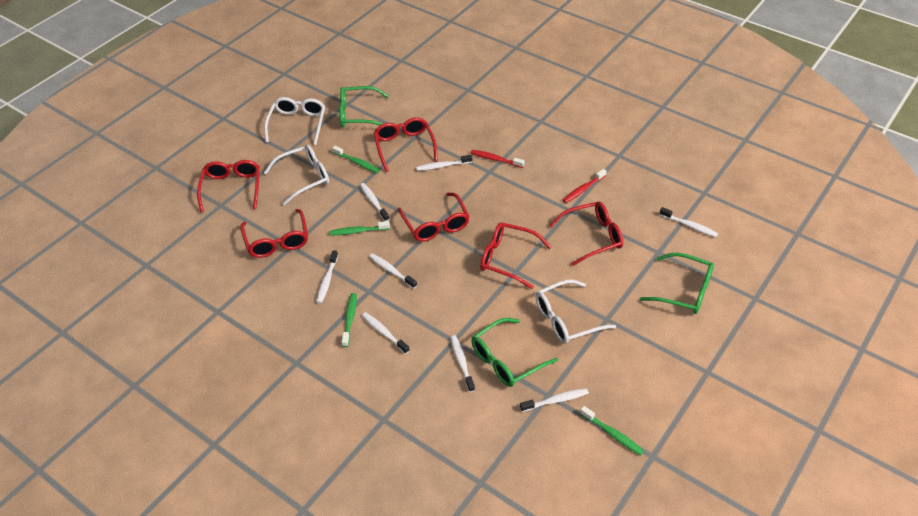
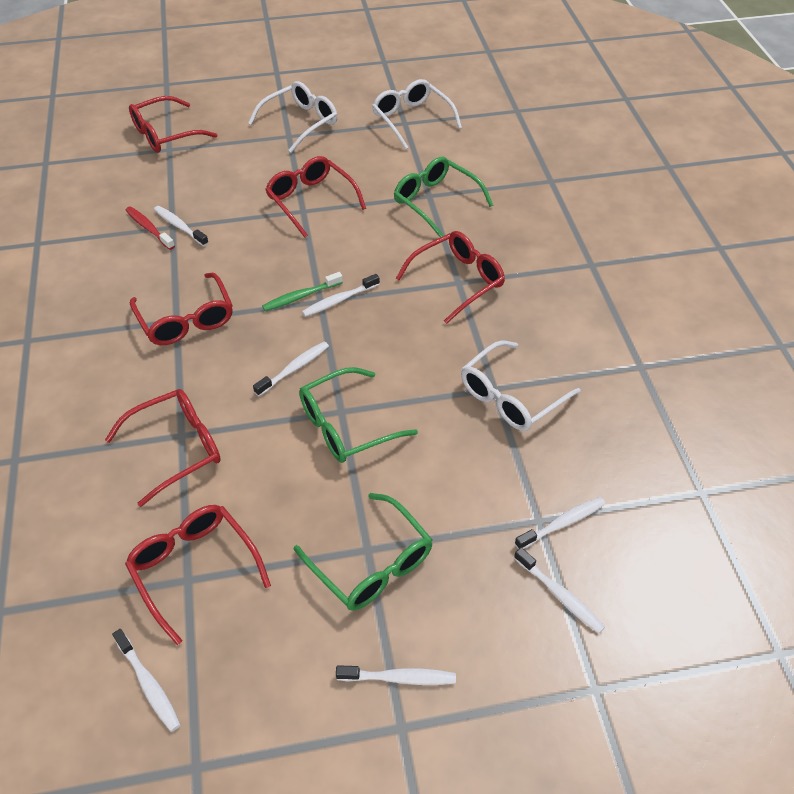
green toothbrush: 4 -> 1
red toothbrush: 2 -> 1
white toothbrush: 8 -> 7

